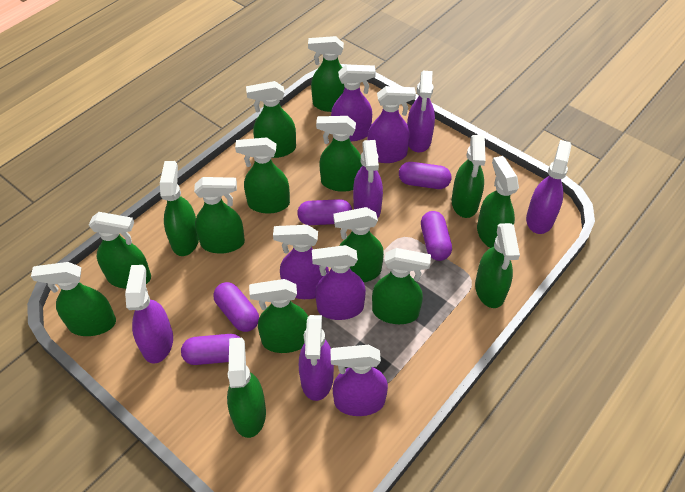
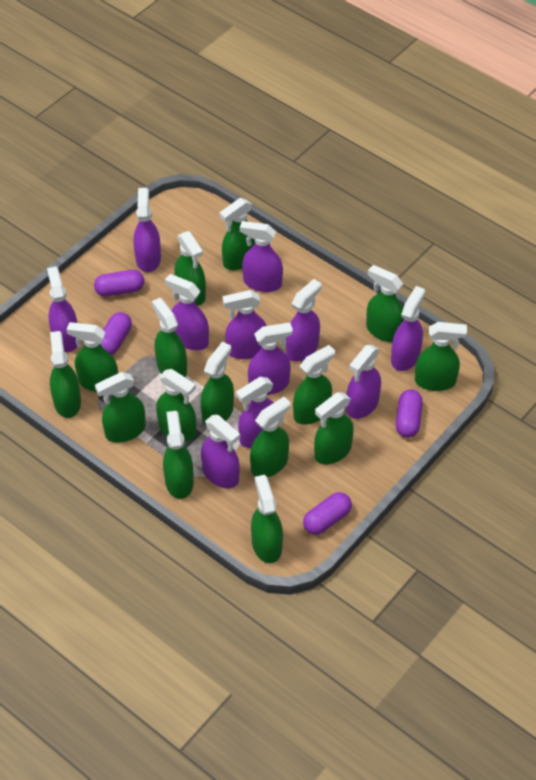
purple capsule: 5 -> 4
purple spray bottle: 10 -> 11

